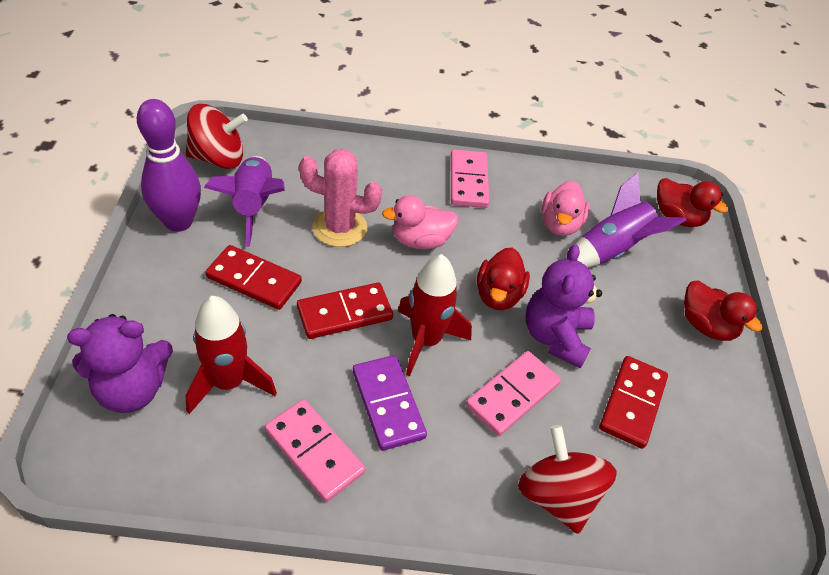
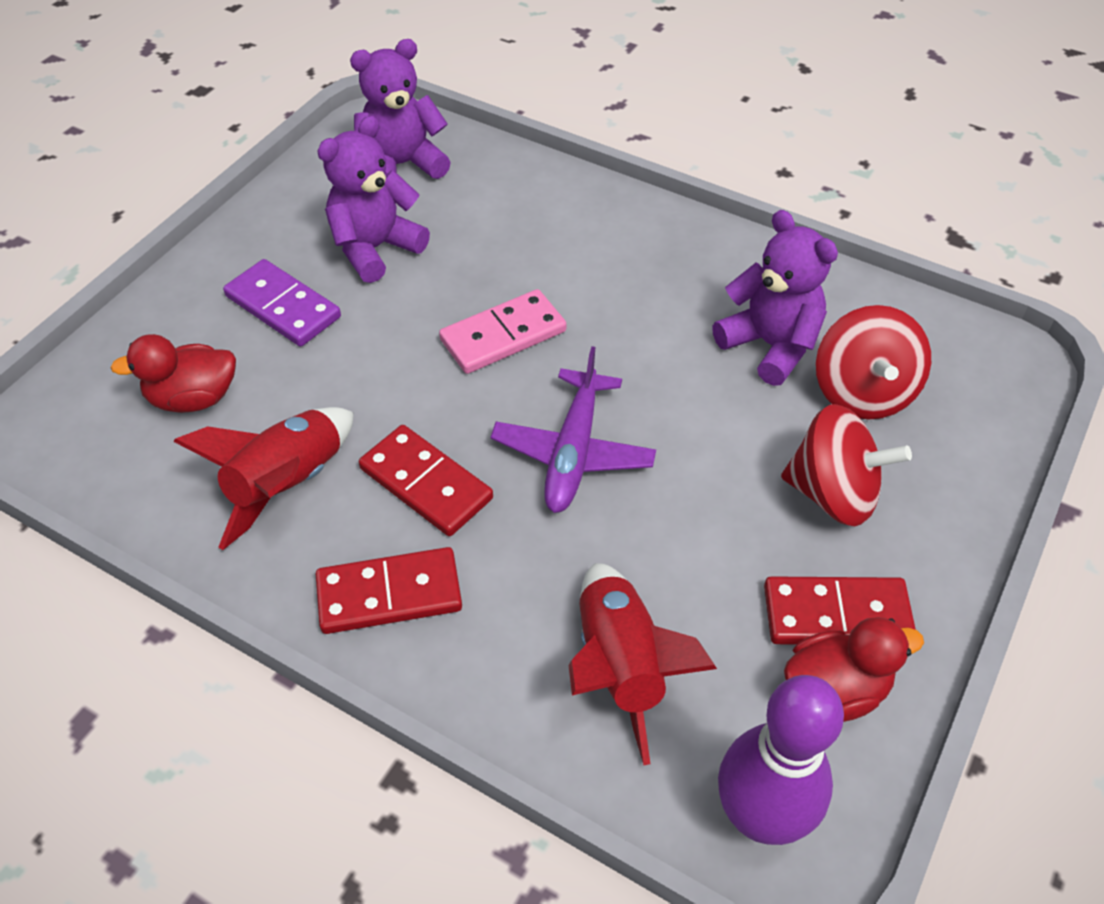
pink cactus: 1 -> 0
pink domino: 3 -> 1
pink duck: 2 -> 0
purple plane: 0 -> 1
purple rocket: 2 -> 0
purple teddy bear: 2 -> 3
red duck: 3 -> 2

